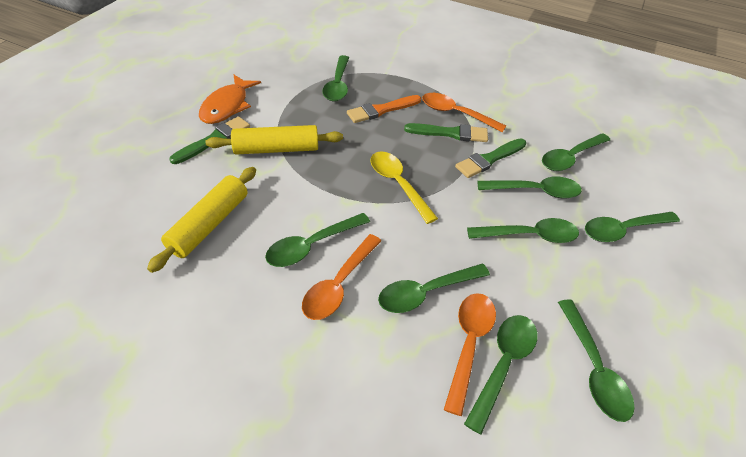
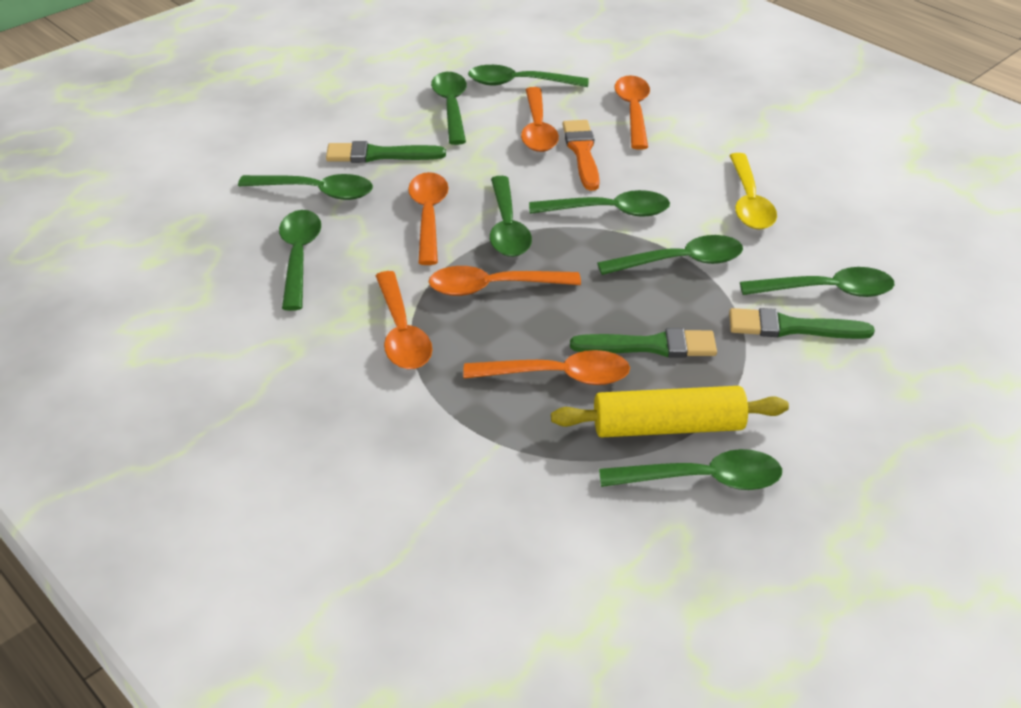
orange fish: 1 -> 0
orange spoon: 3 -> 6
yellow rolling pin: 2 -> 1

